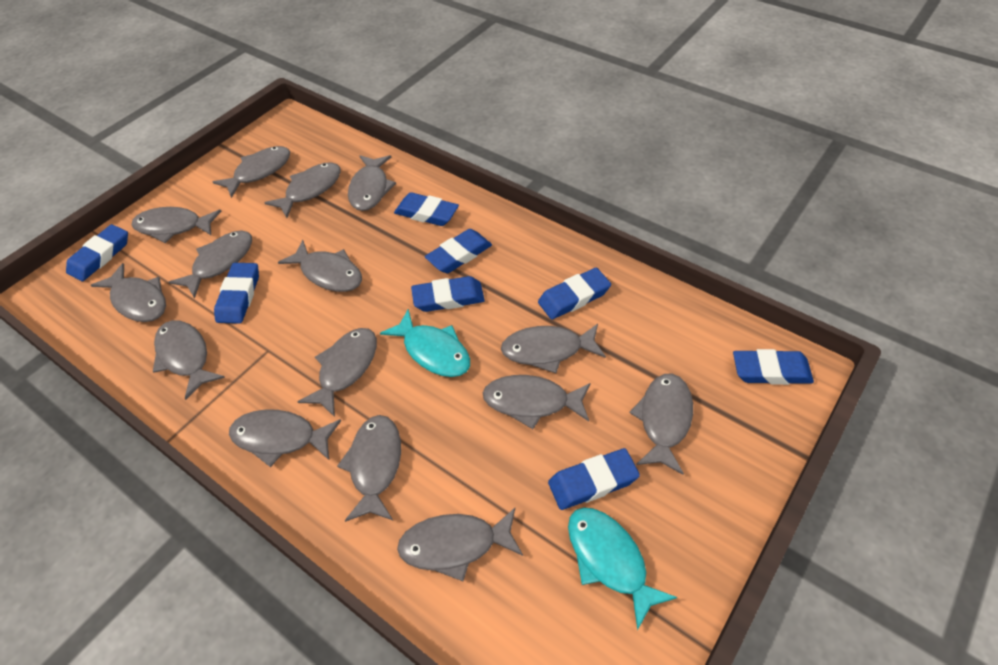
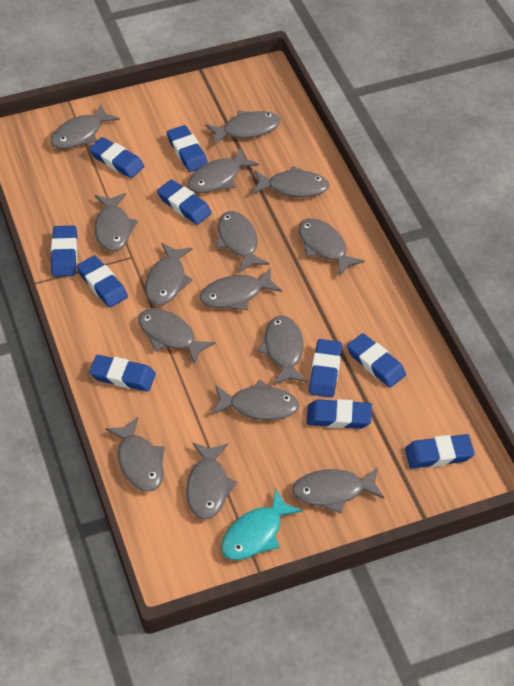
blue eraser: 8 -> 10
turquoise fish: 2 -> 1

